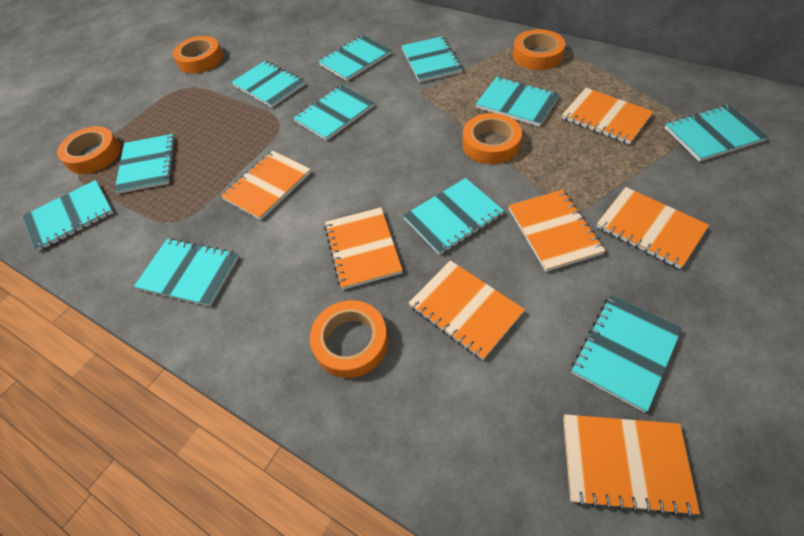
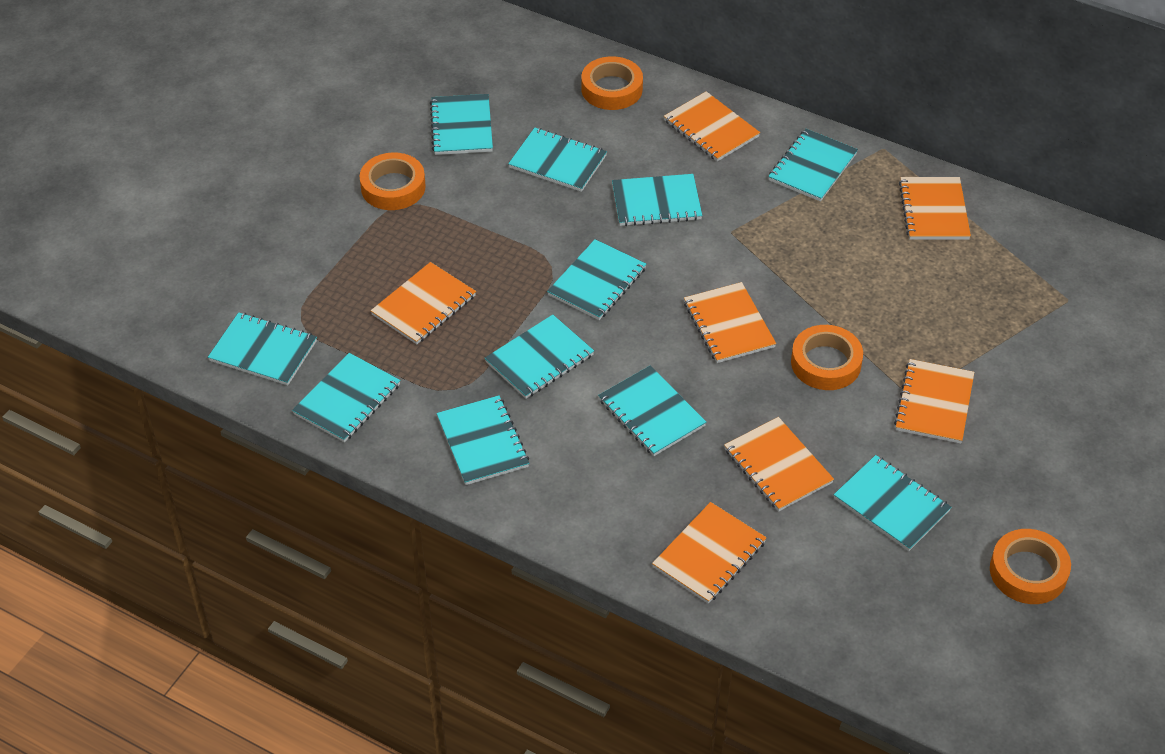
orange tape: 5 -> 4

